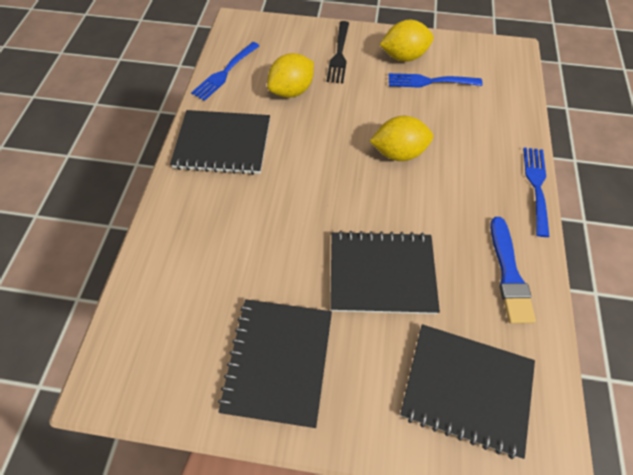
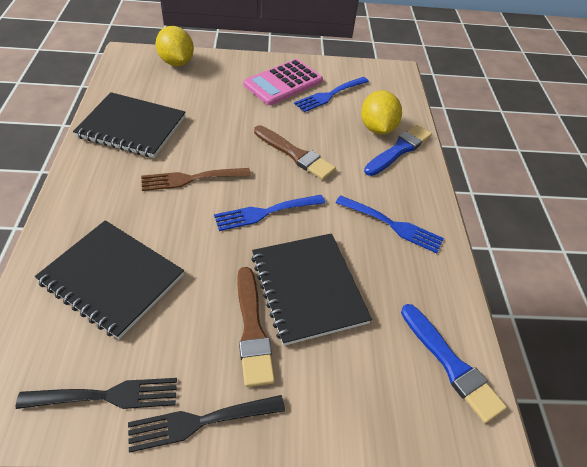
black fork: 1 -> 2
black notebook: 4 -> 3
blue brush: 1 -> 2
brown brush: 0 -> 2
brown fork: 0 -> 1
pink calculator: 0 -> 1
yellow lemon: 3 -> 2

